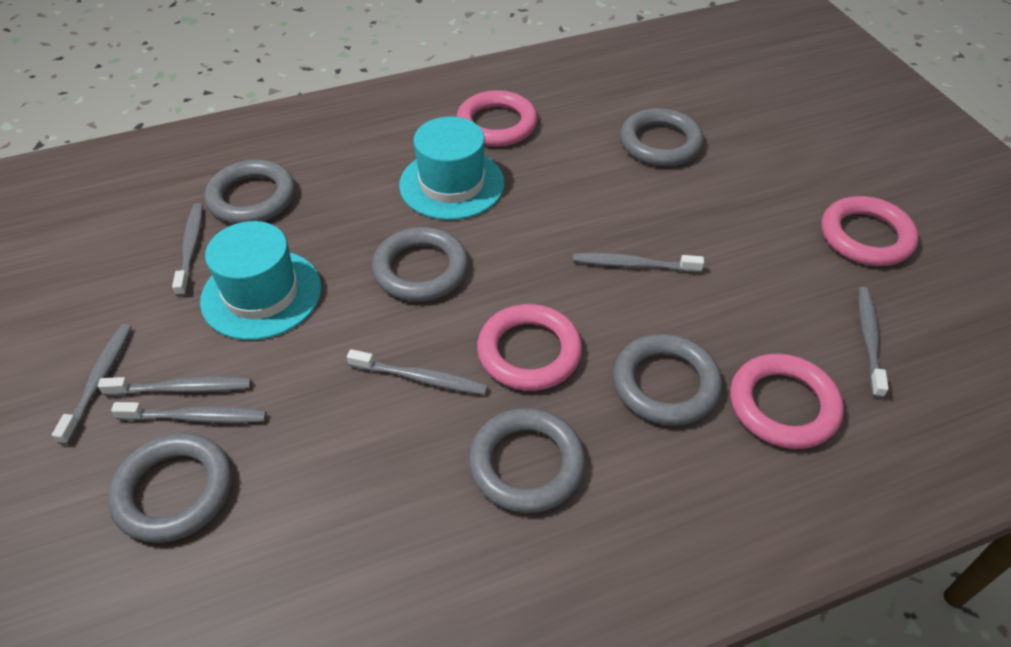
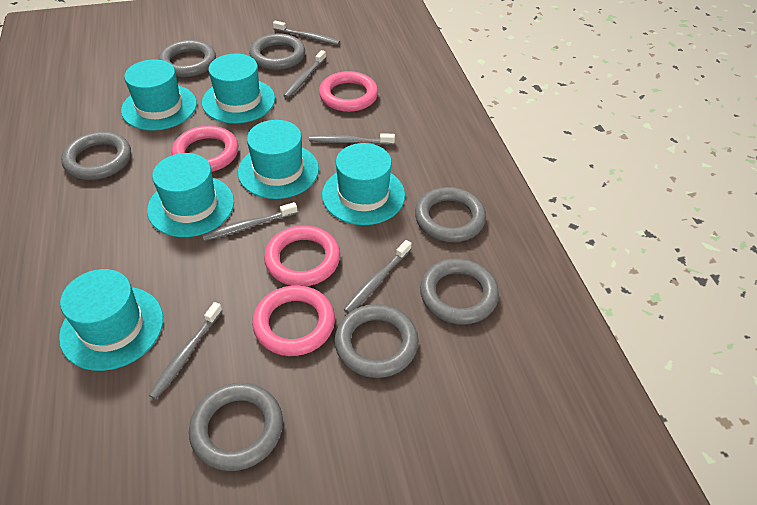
grey ring: 6 -> 7
grey toothbrush: 7 -> 6
turquoise hat: 2 -> 6

